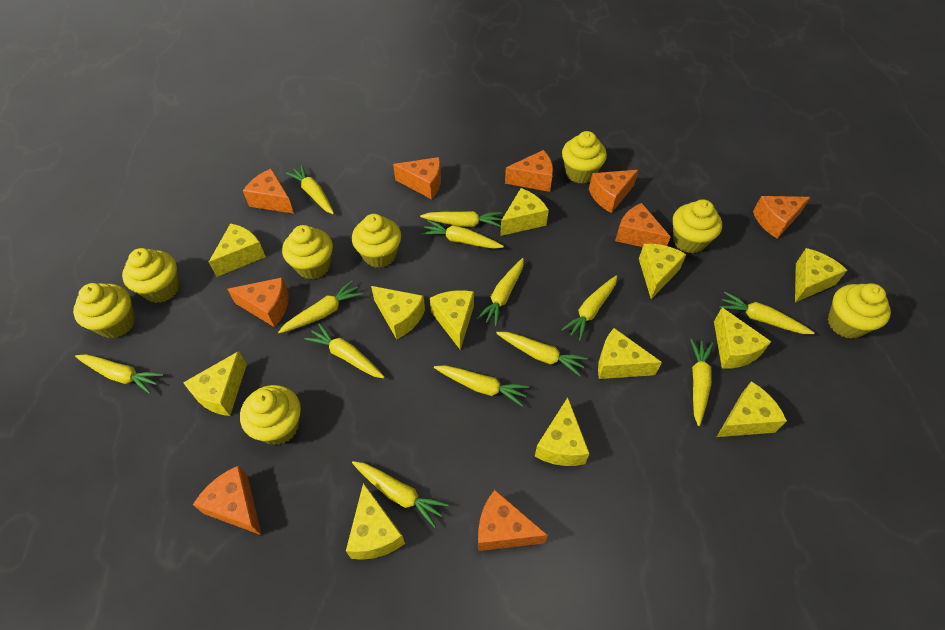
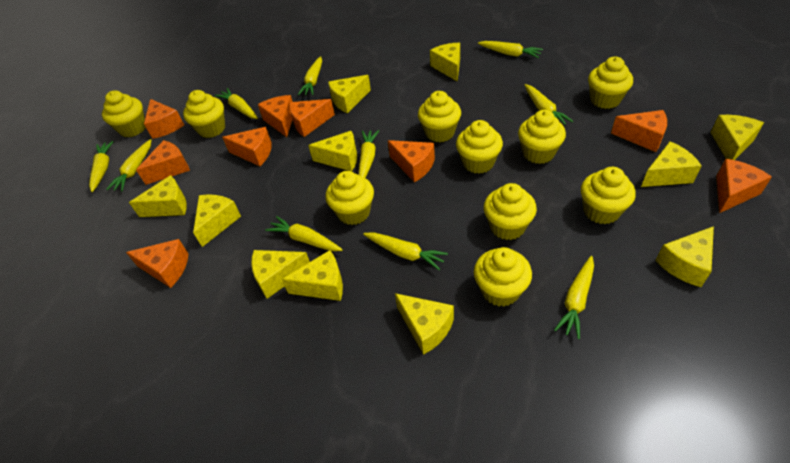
yellow carrot: 13 -> 10
yellow cheese: 12 -> 11
yellow cupcake: 8 -> 10

